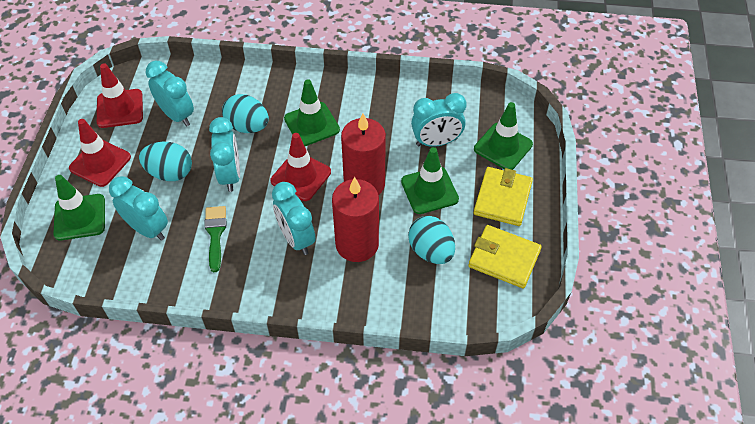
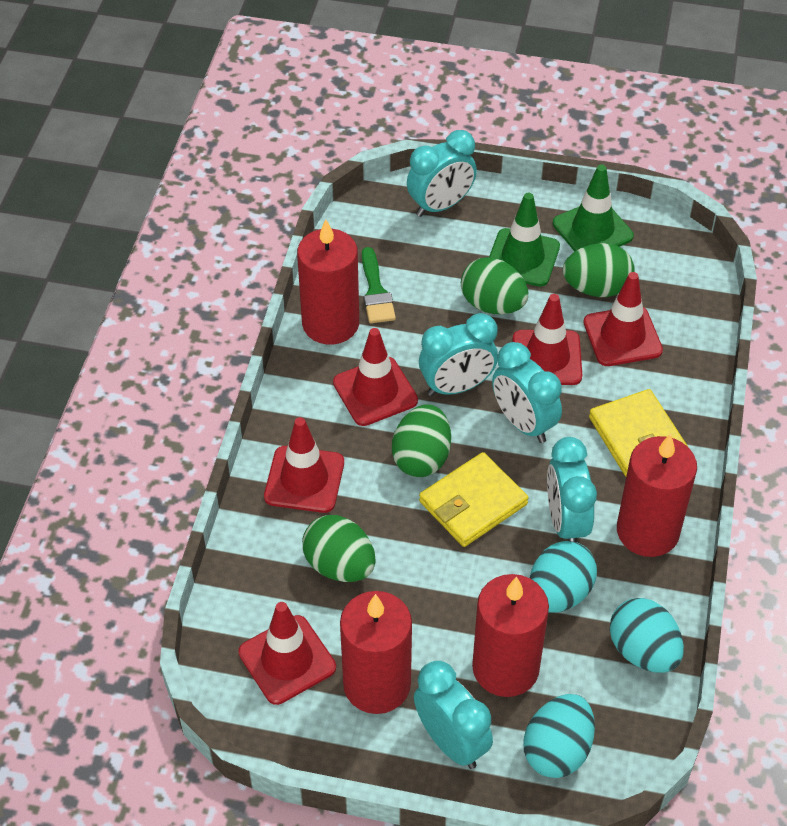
green egg: 0 -> 4
green traffic cone: 4 -> 2
red candle: 2 -> 4
red traffic cone: 3 -> 5

